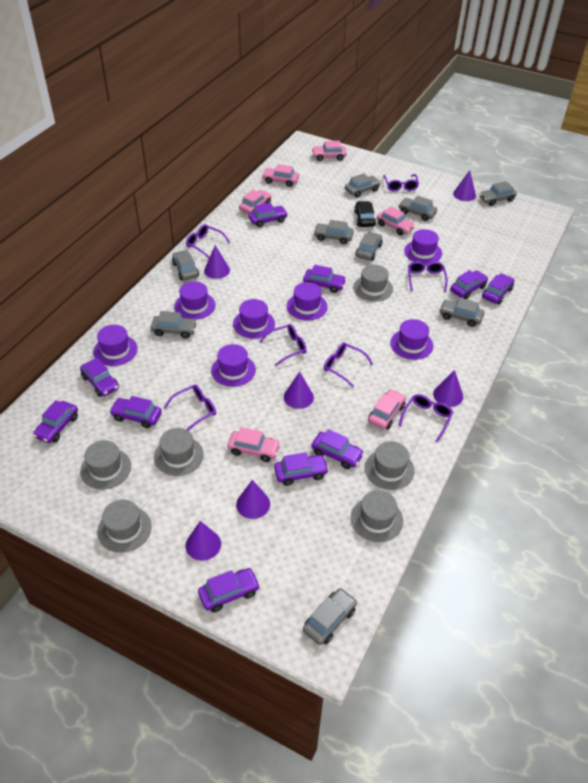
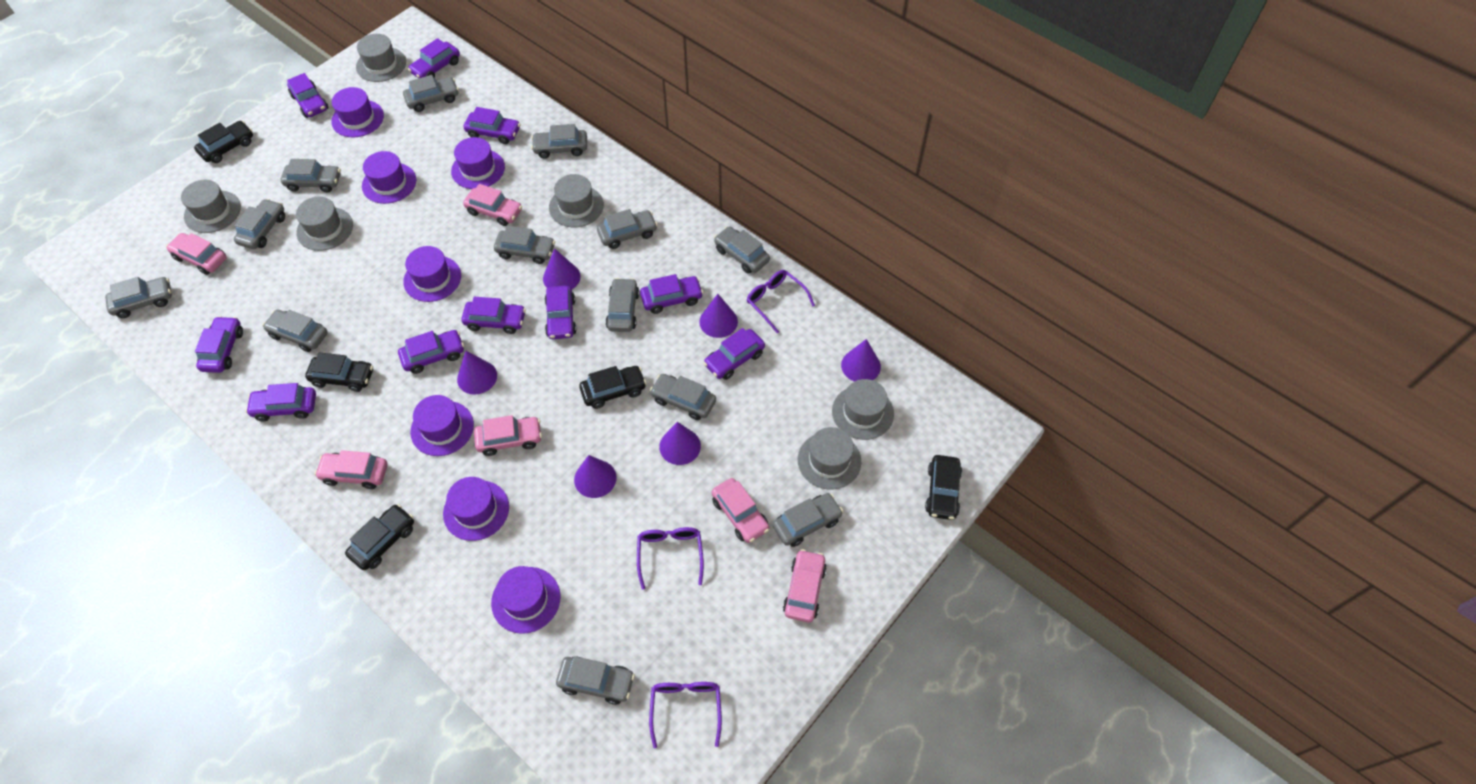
black car: 1 -> 5
grey car: 9 -> 13
purple glasses: 7 -> 3

